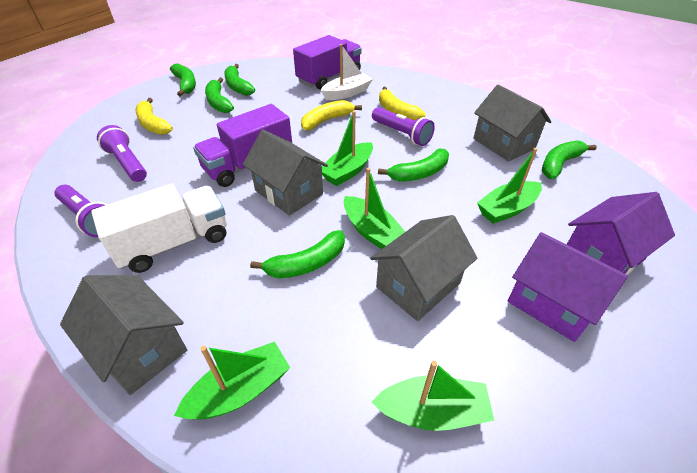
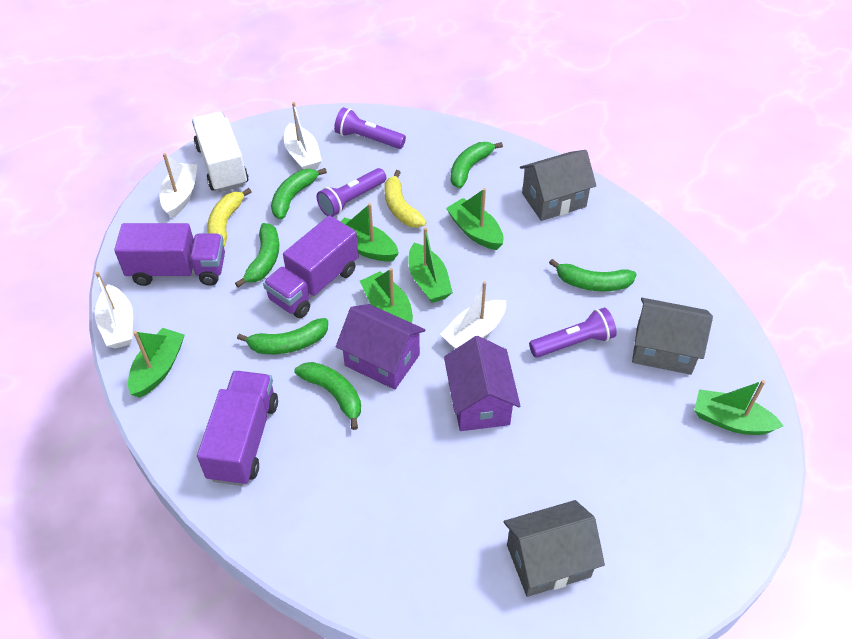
green boat: 5 -> 6
grey house: 4 -> 3
purple truck: 2 -> 3
white boat: 1 -> 4
yellow banana: 3 -> 2

